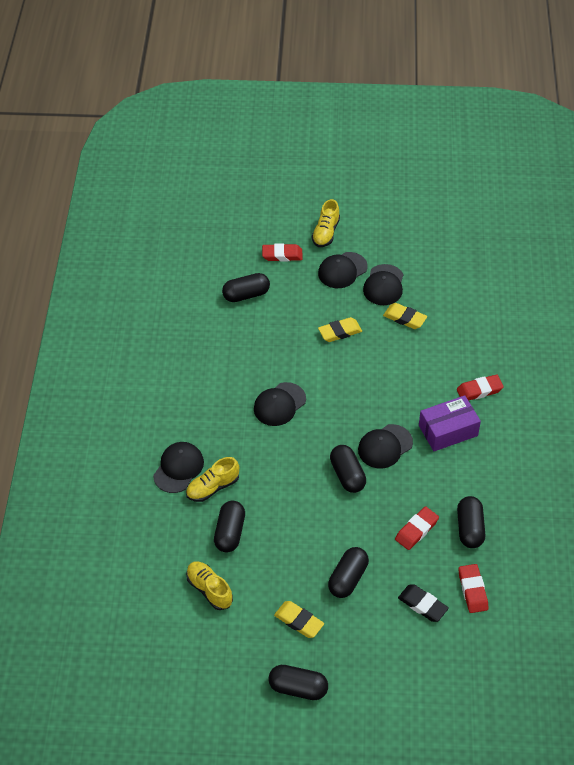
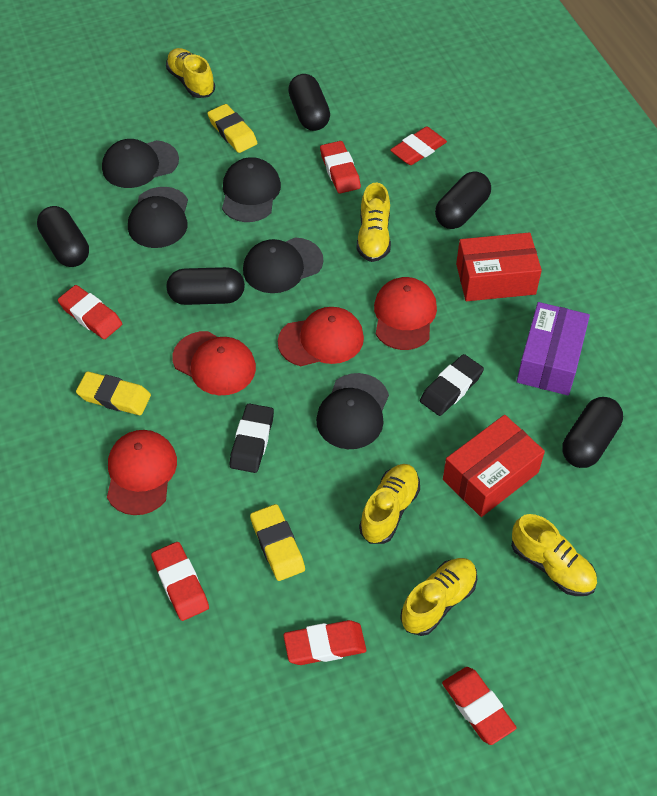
black capsule: 6 -> 5
black eraser: 1 -> 2
red box: 0 -> 2
red cap: 0 -> 4
red eraser: 4 -> 6
yellow shoe: 3 -> 5

